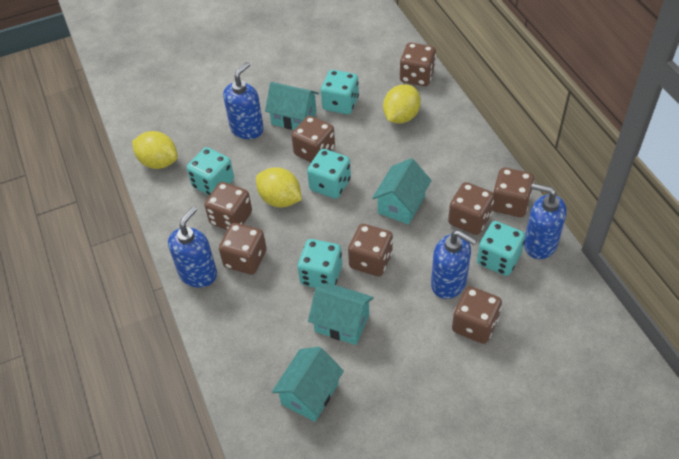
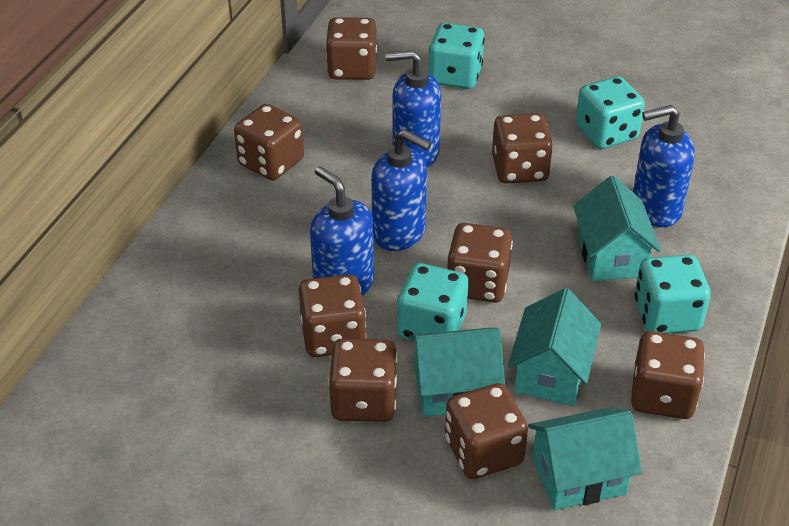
turquoise dice: 5 -> 4
yellow lemon: 3 -> 0

